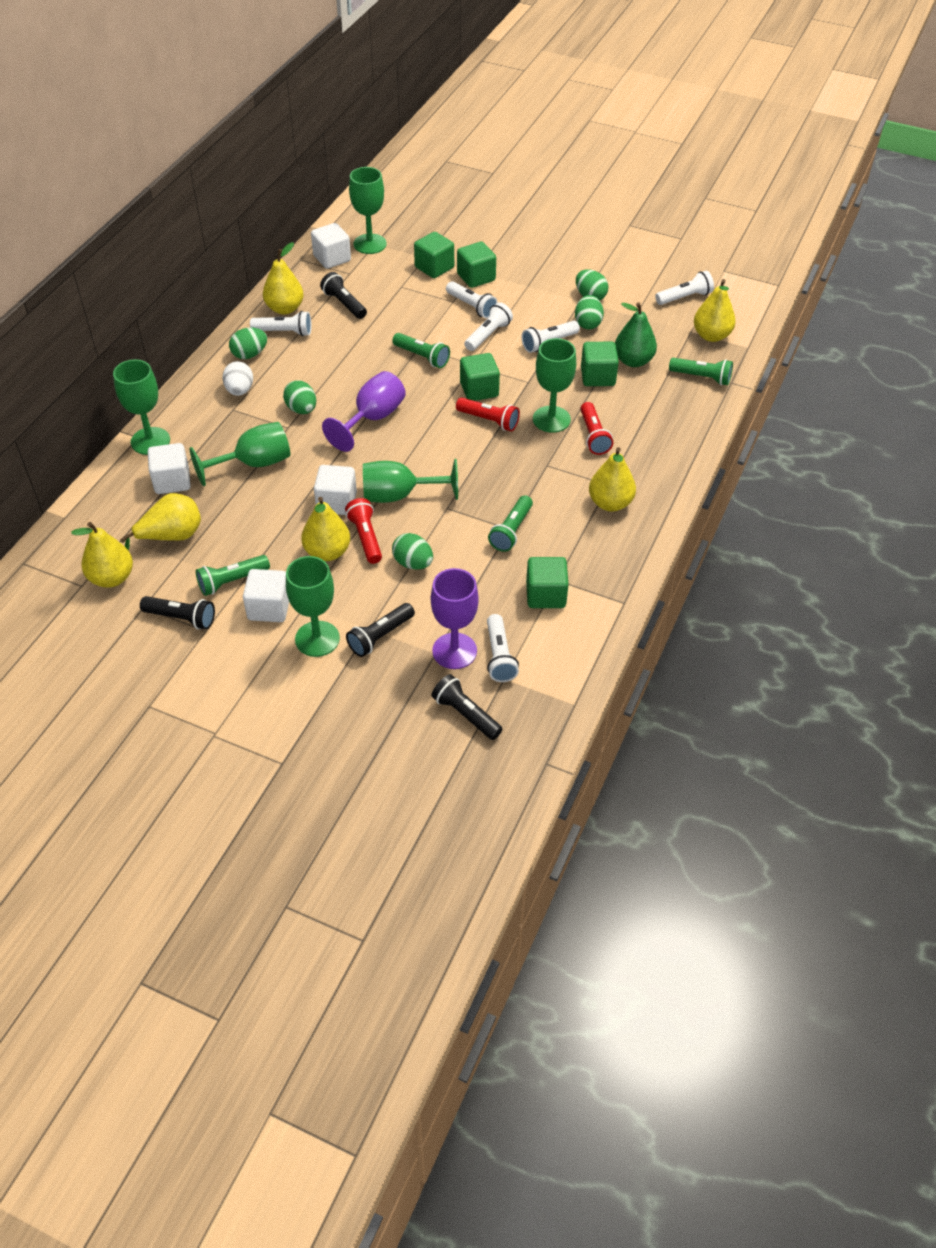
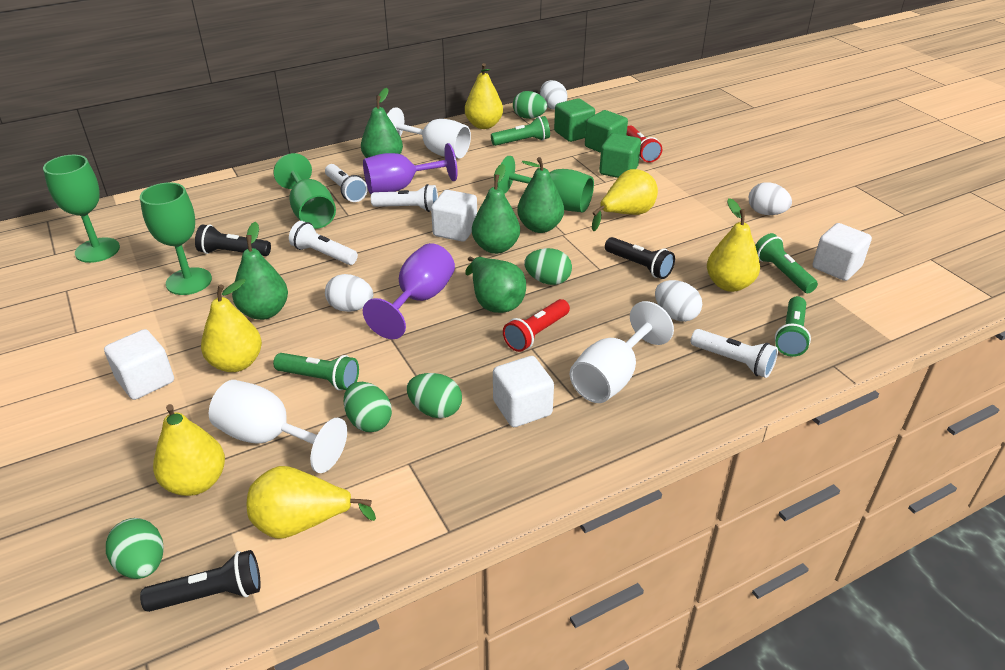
black flashlight: 4 -> 3
green cube: 5 -> 3
green goblet: 6 -> 4
green pear: 1 -> 5
red flashlight: 3 -> 2
white egg: 1 -> 4
white flashlight: 6 -> 4
white goblet: 0 -> 3

